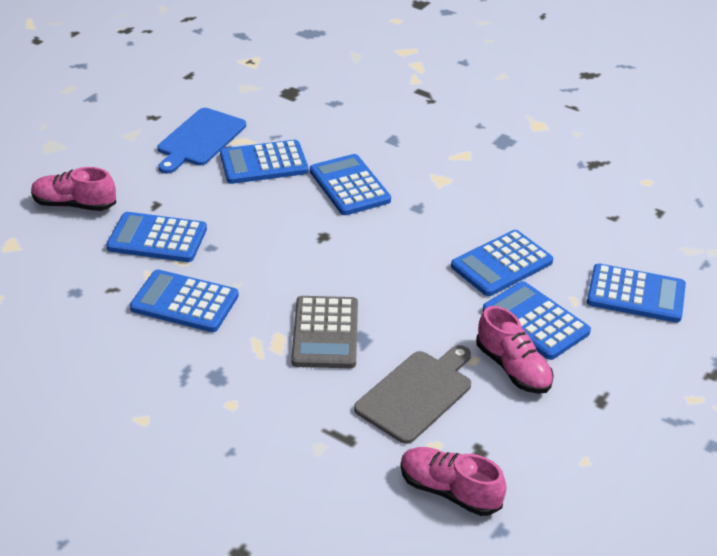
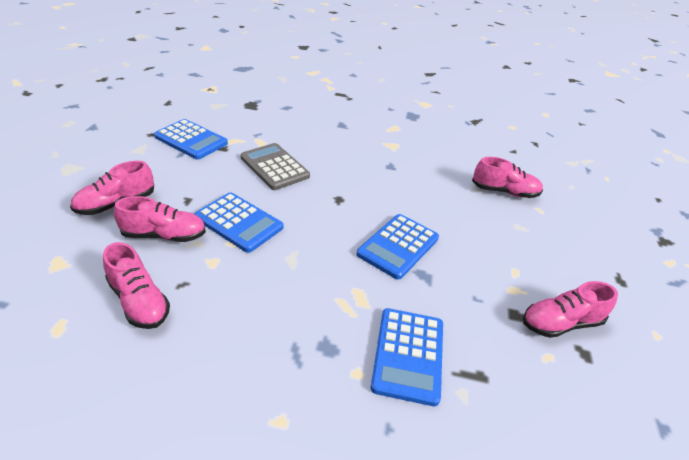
blue calculator: 7 -> 4
blue cutting board: 1 -> 0
grey cutting board: 1 -> 0
pink shoe: 3 -> 5

